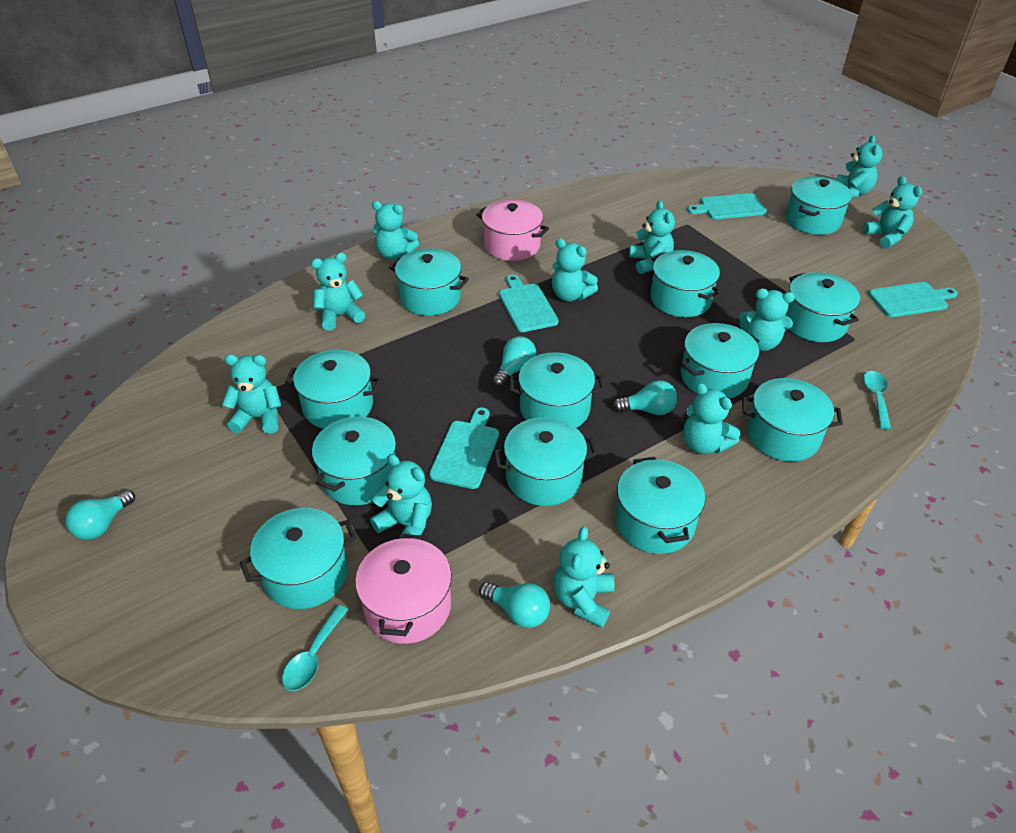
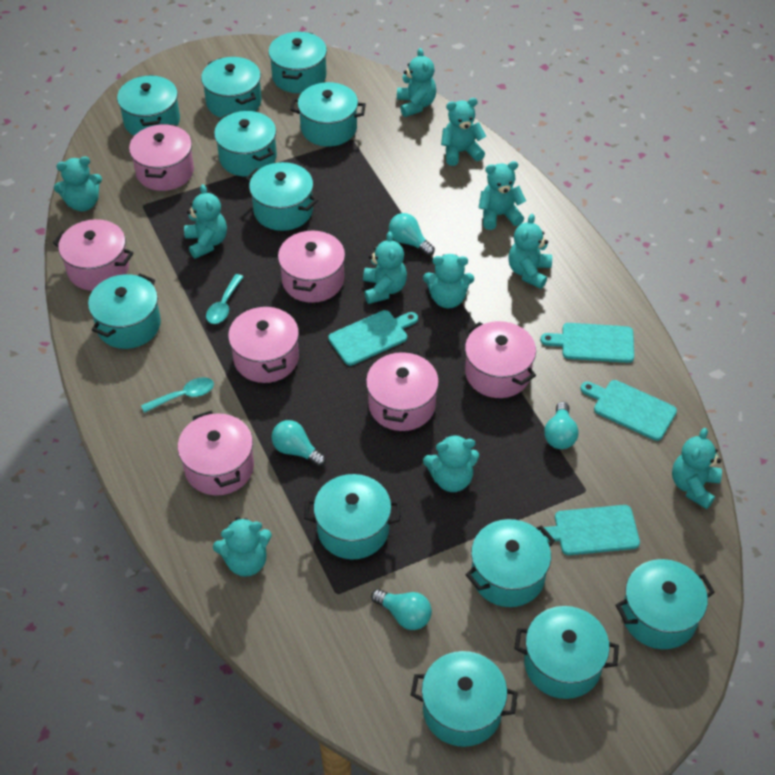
pink pot: 2 -> 7

